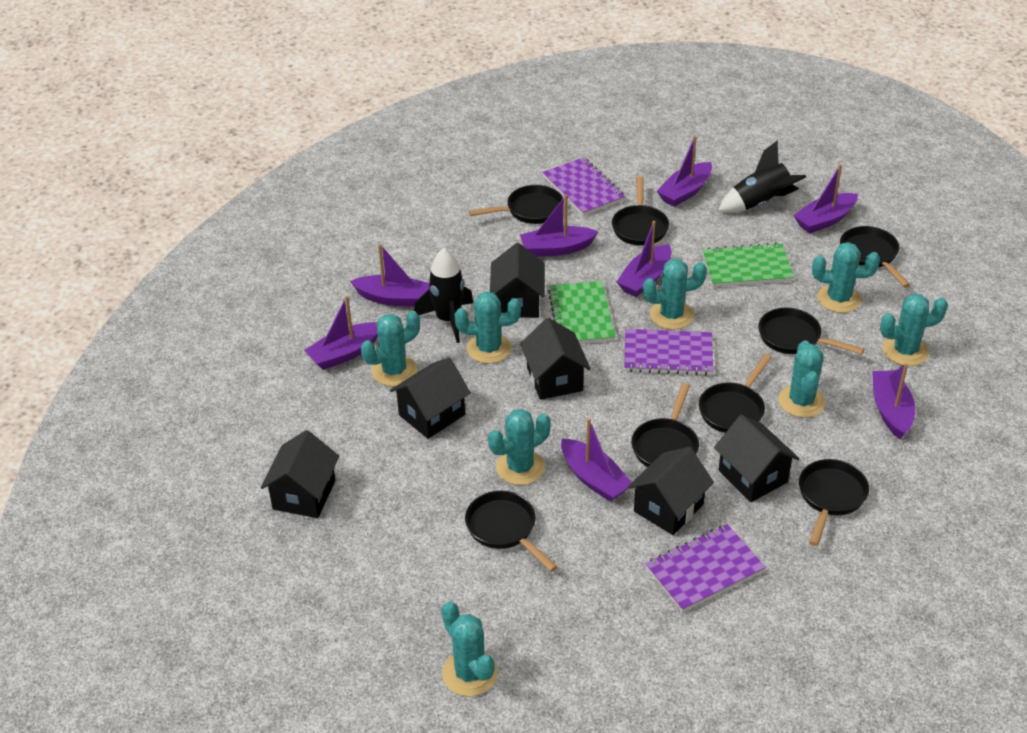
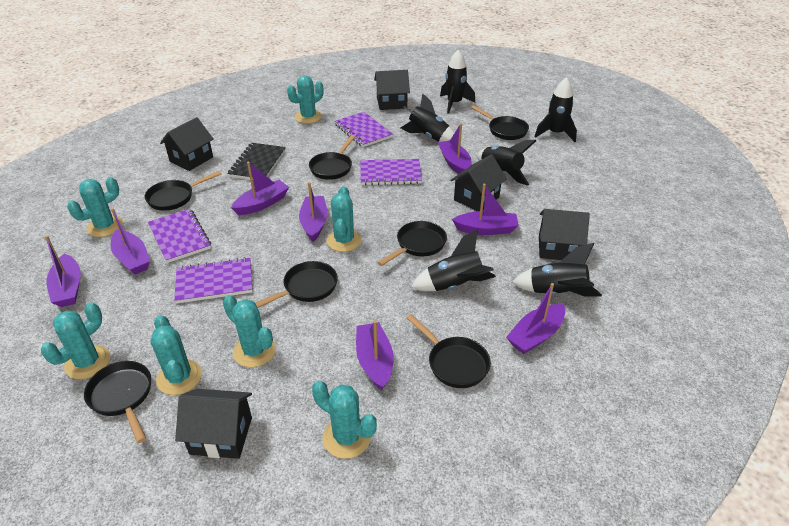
black house: 6 -> 5
black notebook: 0 -> 1
black pan: 8 -> 7
black rocket: 2 -> 6
green notebook: 2 -> 0
purple notebook: 3 -> 4
turquoise cactus: 8 -> 7

